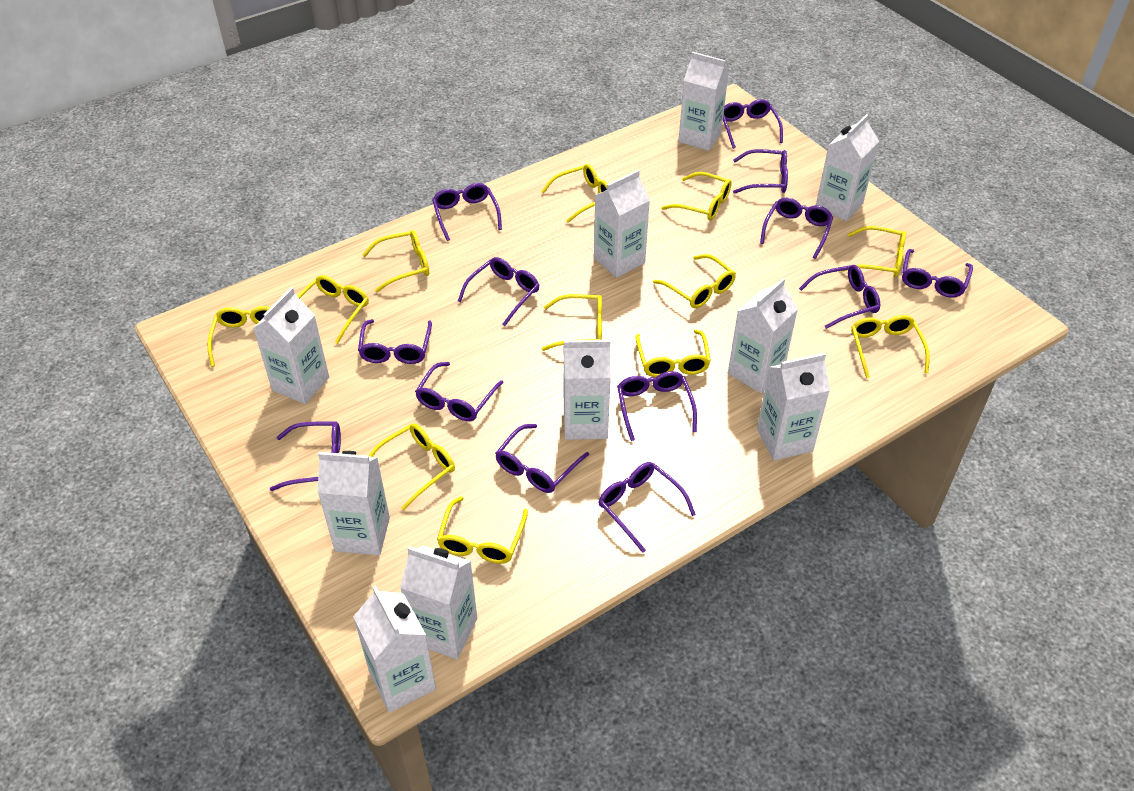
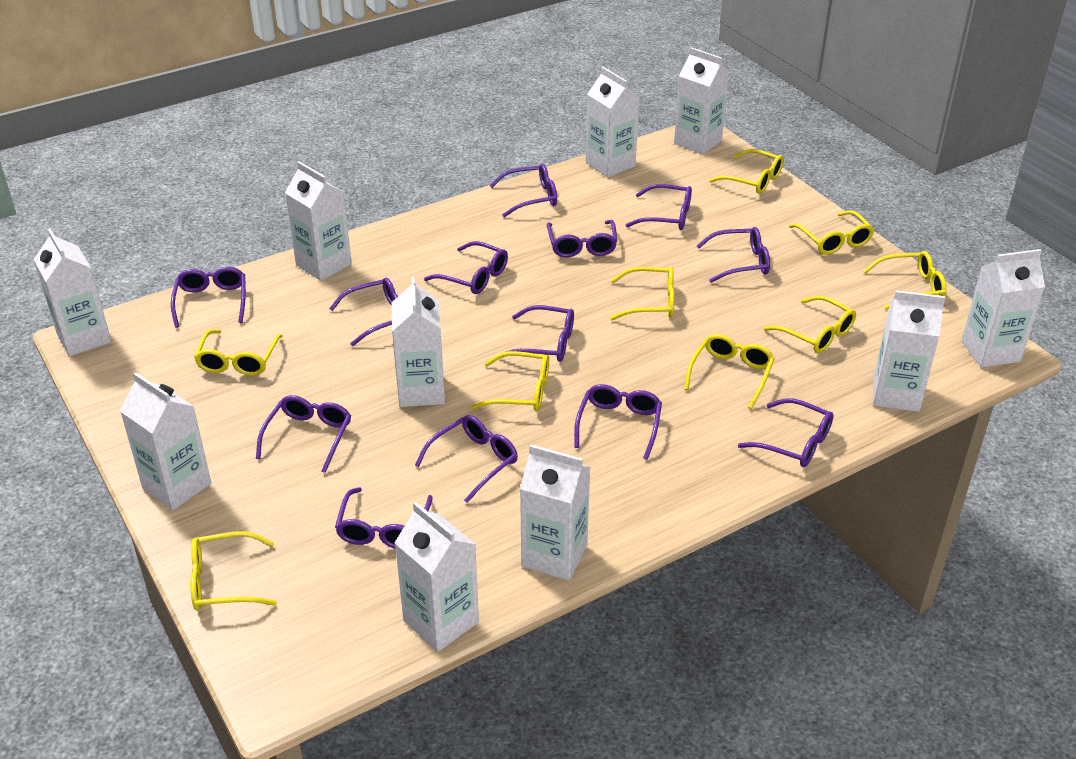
yellow glasses: 12 -> 9

